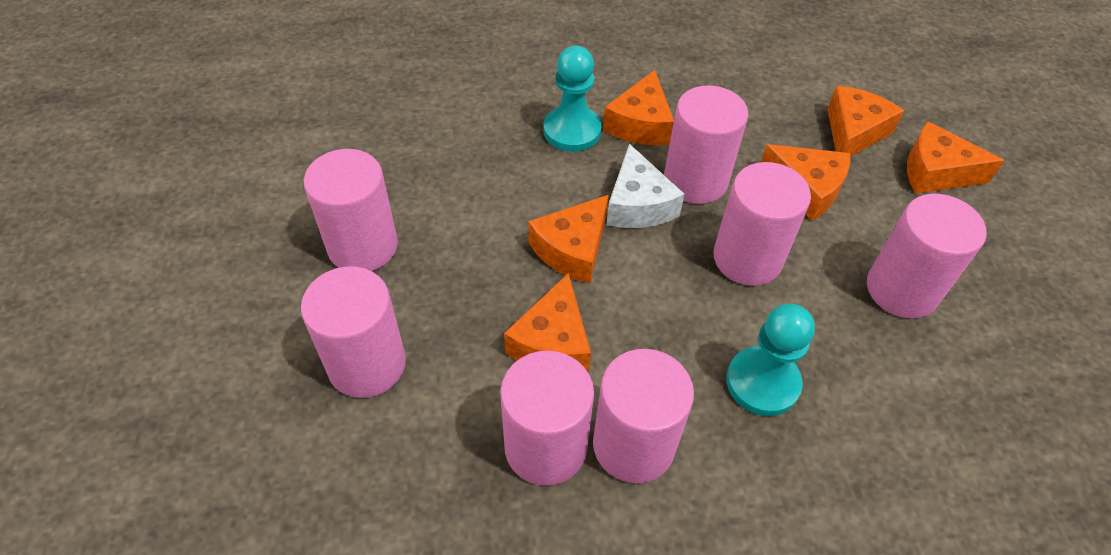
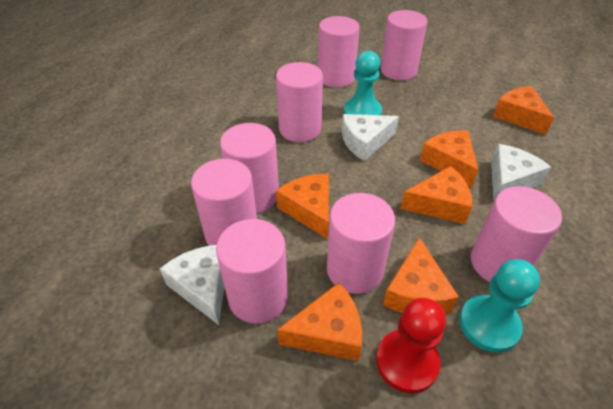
pink cylinder: 7 -> 8
red pawn: 0 -> 1
white cheese: 1 -> 3

